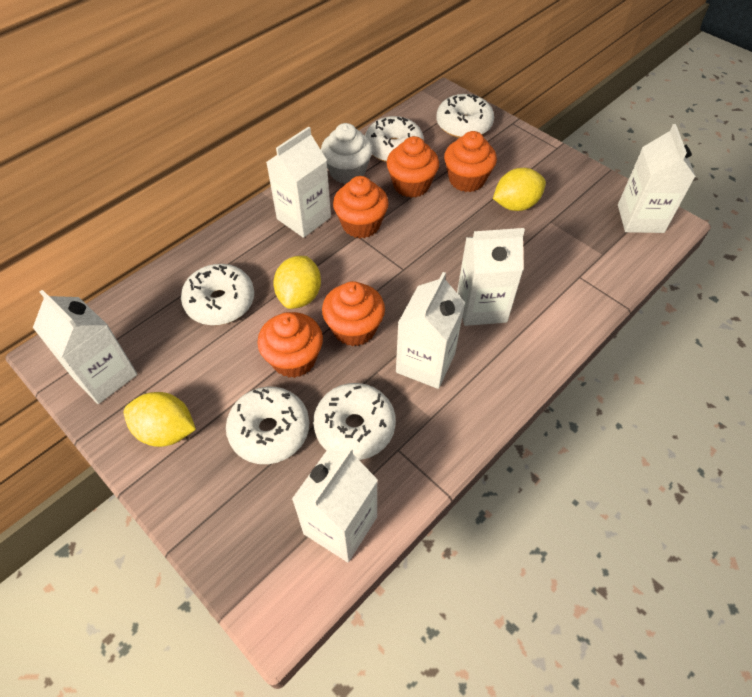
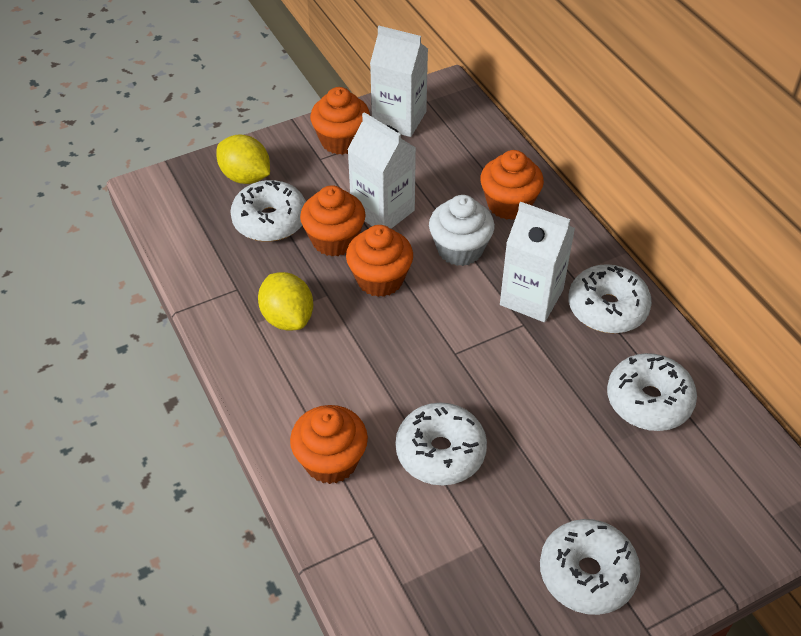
white carton: 6 -> 3
yellow lemon: 3 -> 2

